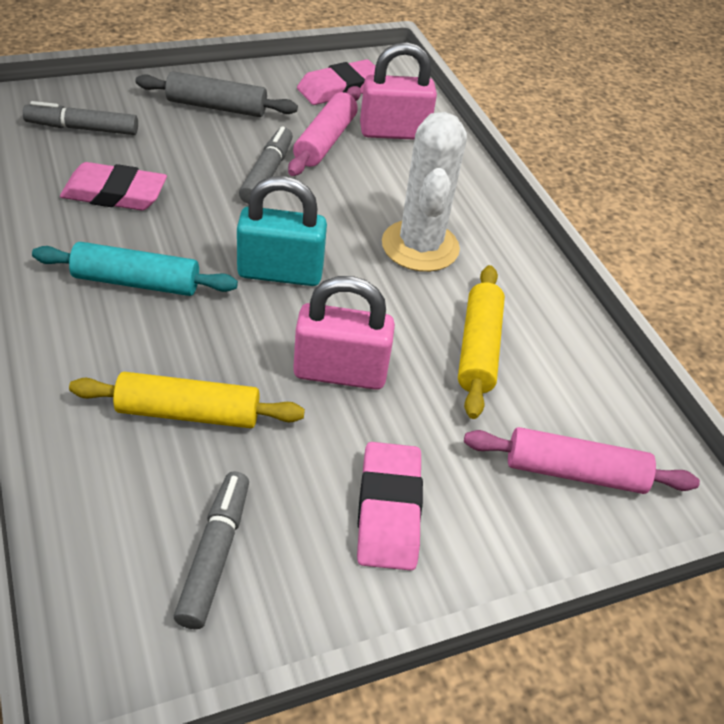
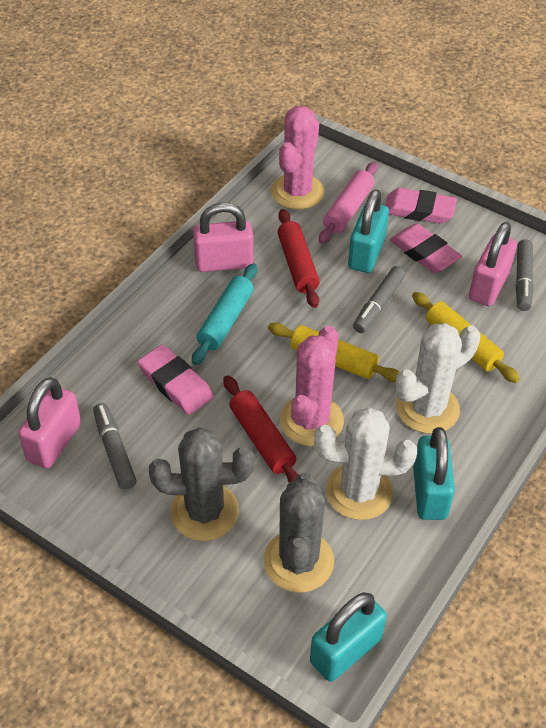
grey cactus: 0 -> 2
grey rolling pin: 1 -> 0
pink cactus: 0 -> 2
pink padlock: 2 -> 3
pink rolling pin: 2 -> 1
red rolling pin: 0 -> 2
turquoise padlock: 1 -> 3
white cactus: 1 -> 2

